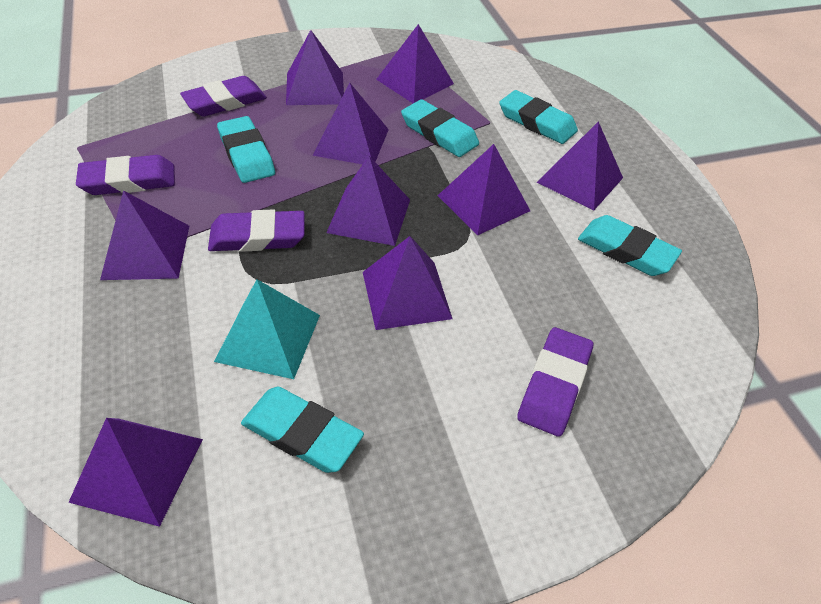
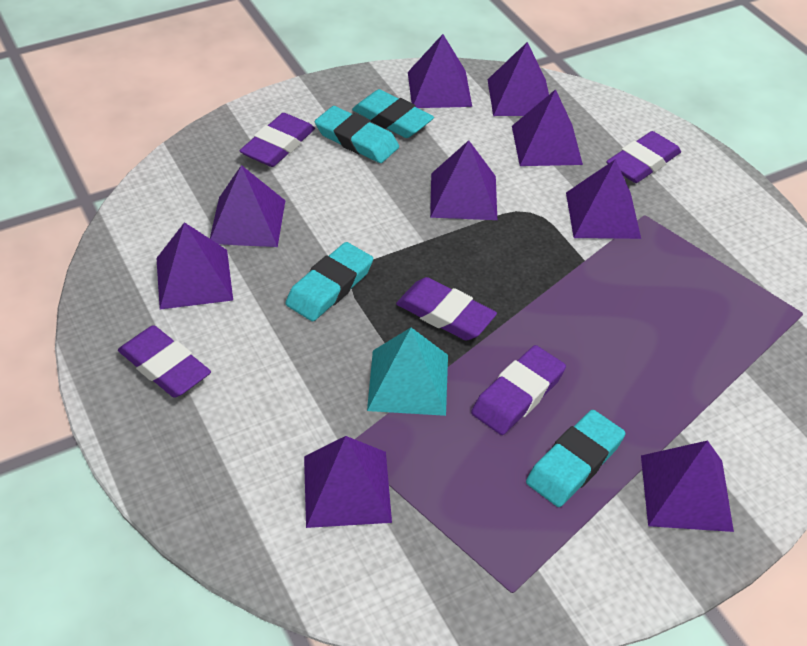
purple eraser: 4 -> 5
turquoise eraser: 5 -> 4

